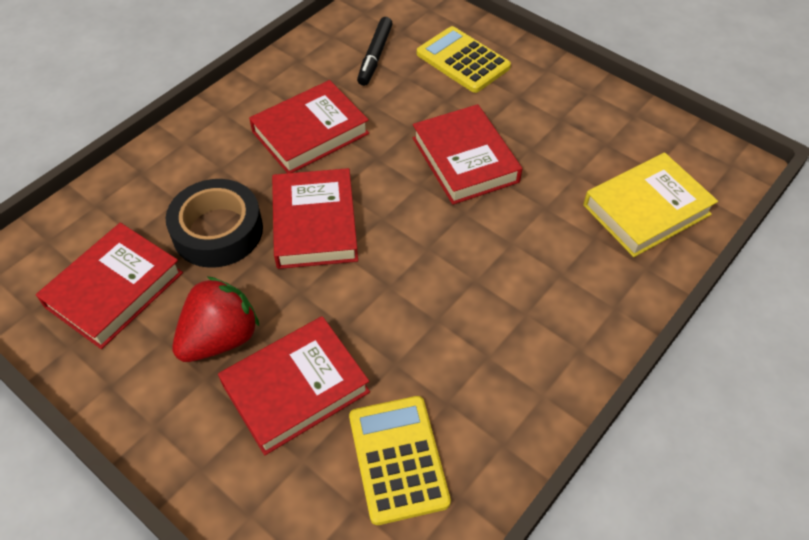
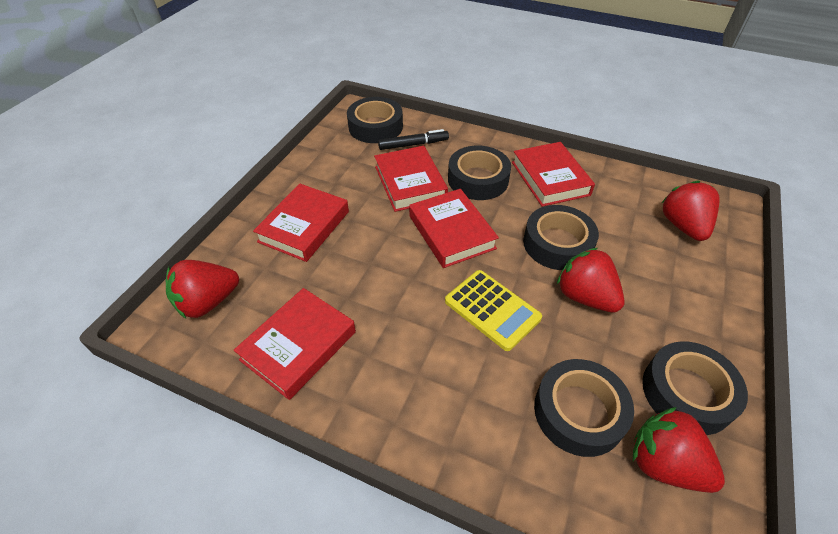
black tape: 1 -> 5
red strawberry: 1 -> 4
yellow book: 1 -> 0
yellow calculator: 2 -> 1

